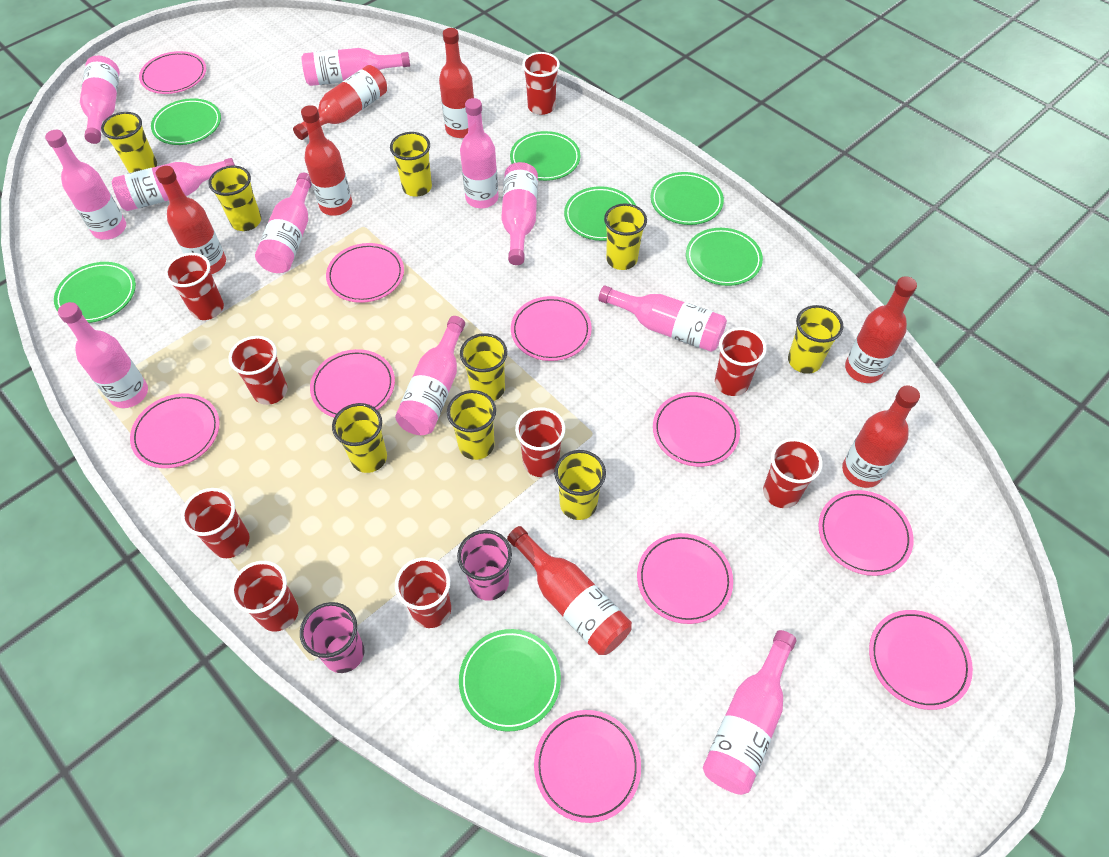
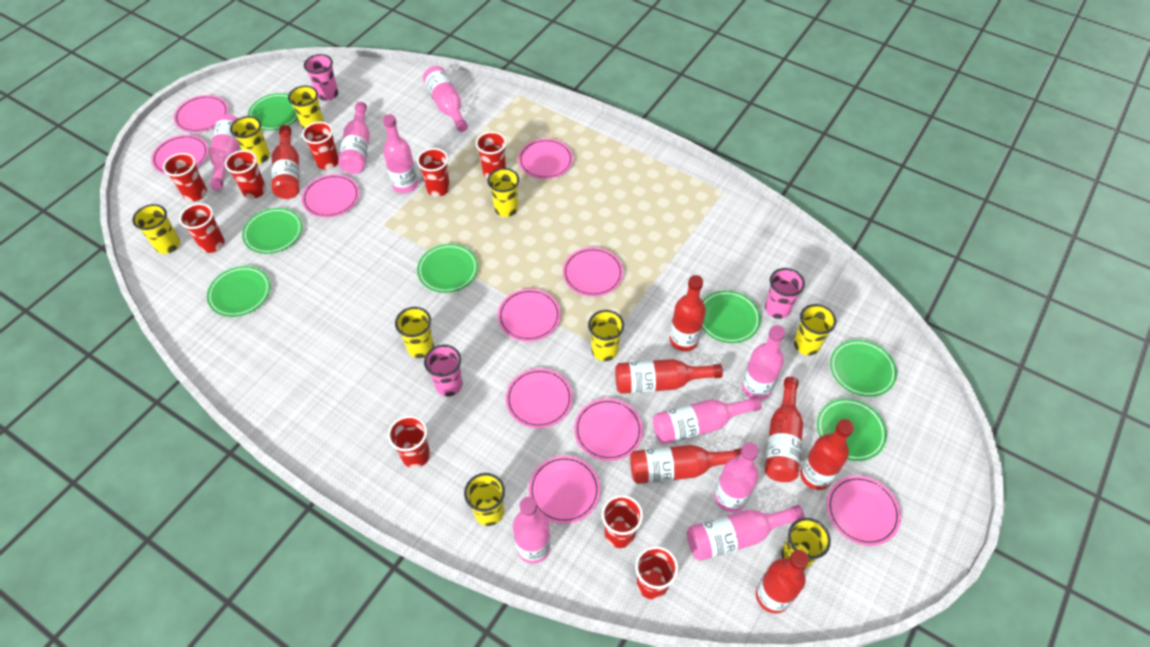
pink bottle: 11 -> 9
pink cup: 2 -> 3

